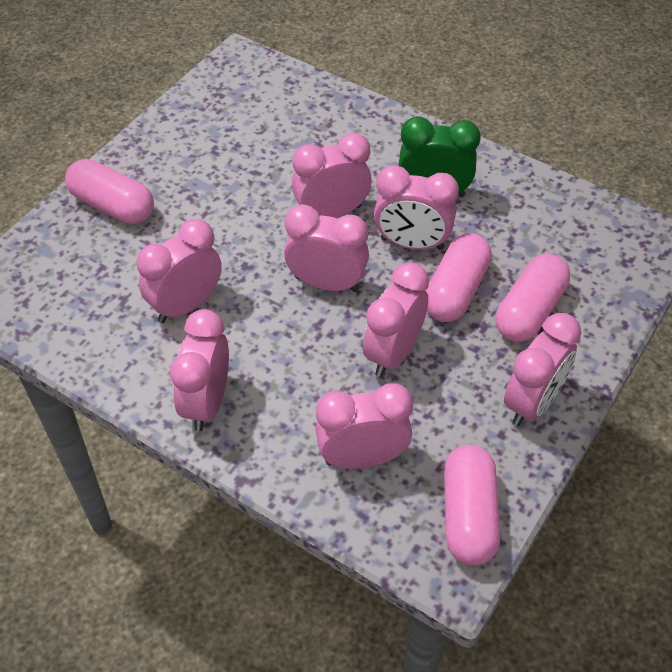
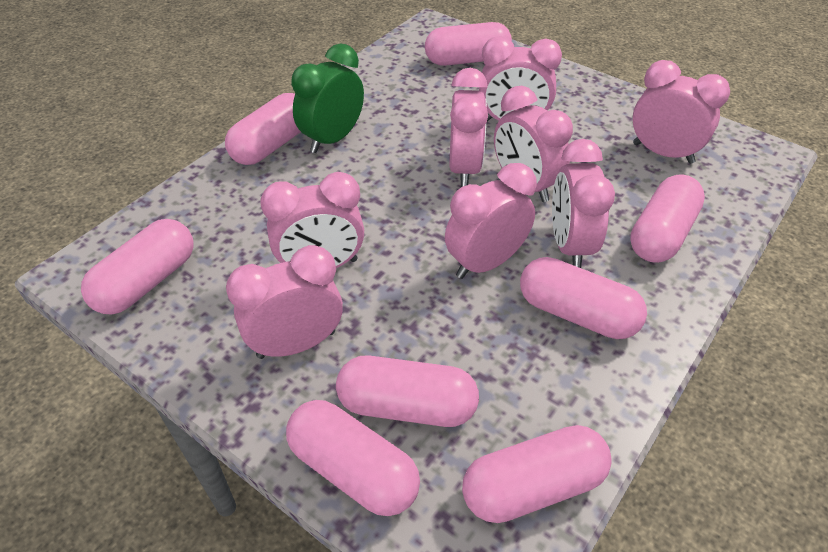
pink capsule: 4 -> 8

